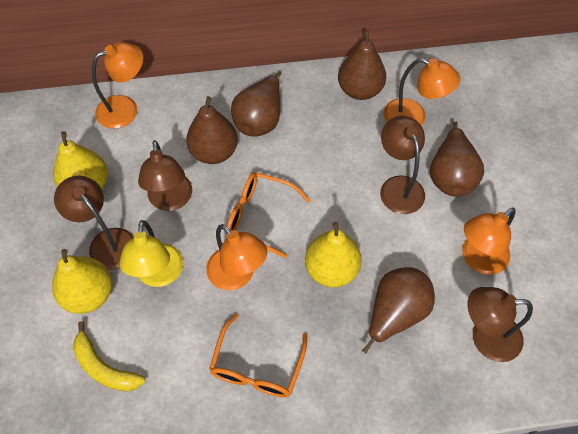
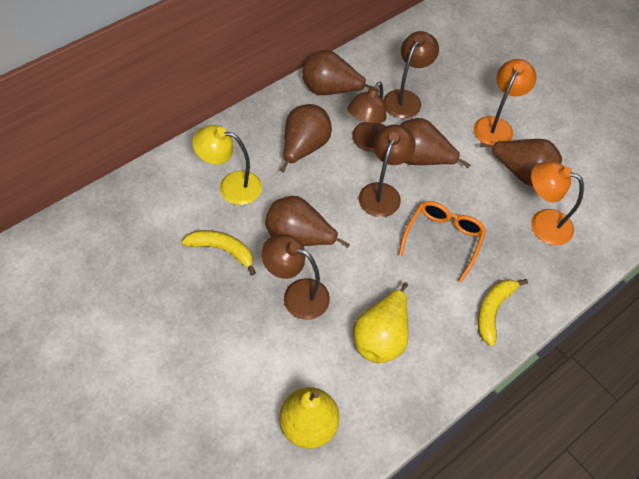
orange glasses: 2 -> 1
orange lamp: 4 -> 2
yellow banana: 1 -> 2
yellow pear: 3 -> 2

